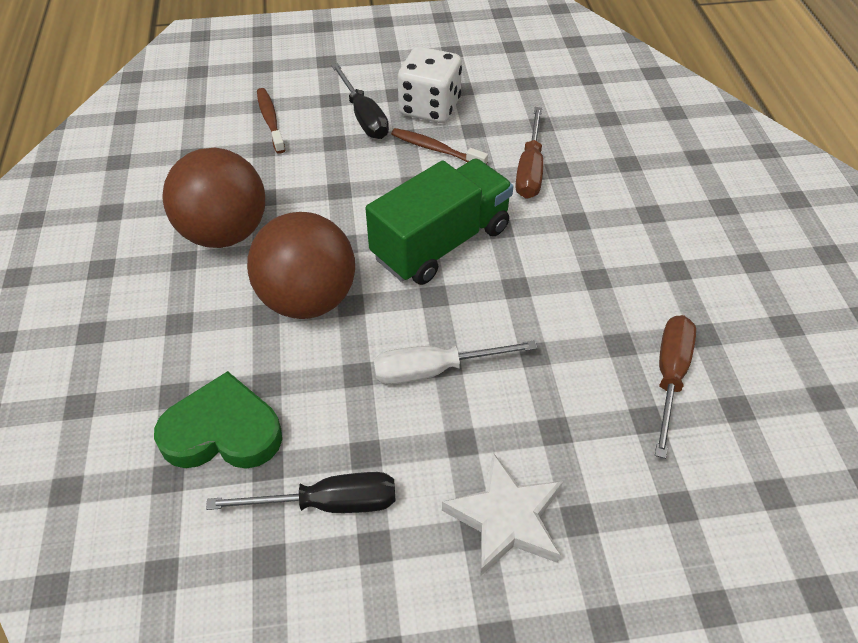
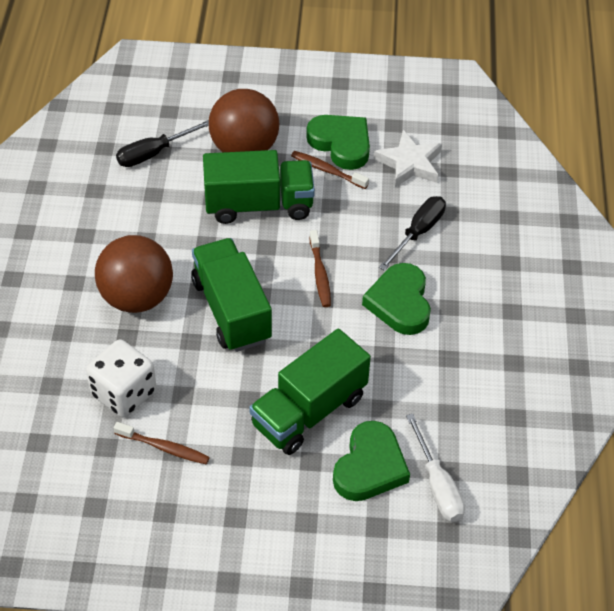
brown screwdriver: 2 -> 0
brown toothbrush: 2 -> 3
green heart: 1 -> 3
green truck: 1 -> 3

